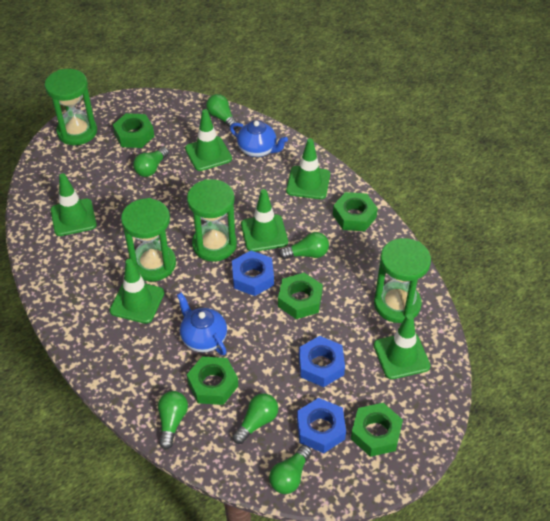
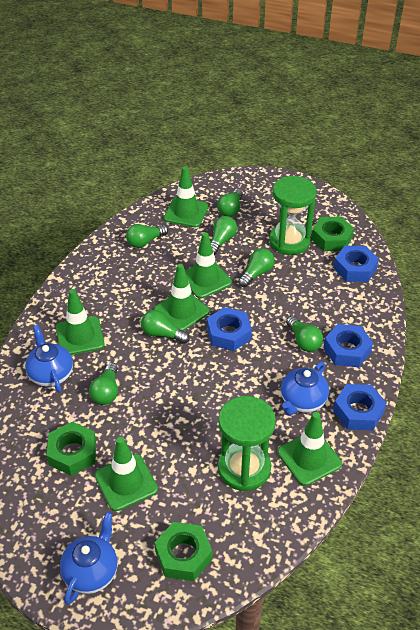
blue nut: 3 -> 4
blue teapot: 2 -> 3
green hourglass: 4 -> 2
green light bulb: 6 -> 7
green nut: 5 -> 3

